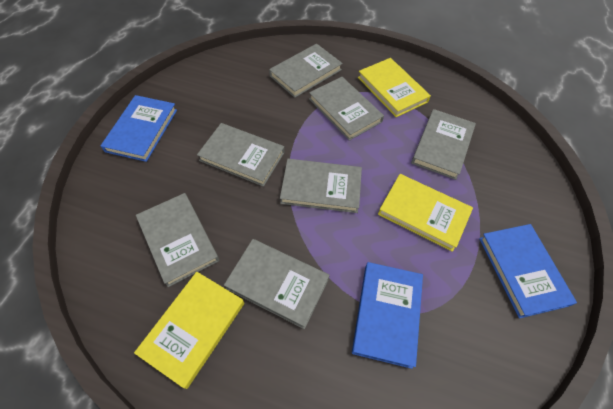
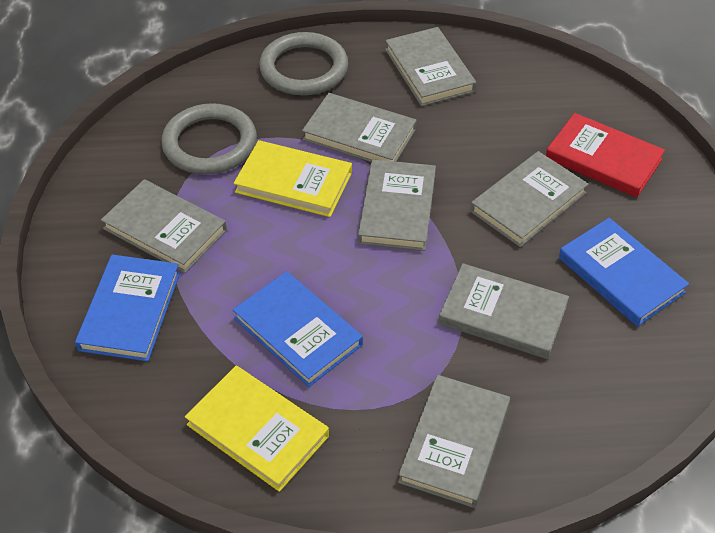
grey ring: 0 -> 2
red book: 0 -> 1
yellow book: 3 -> 2

